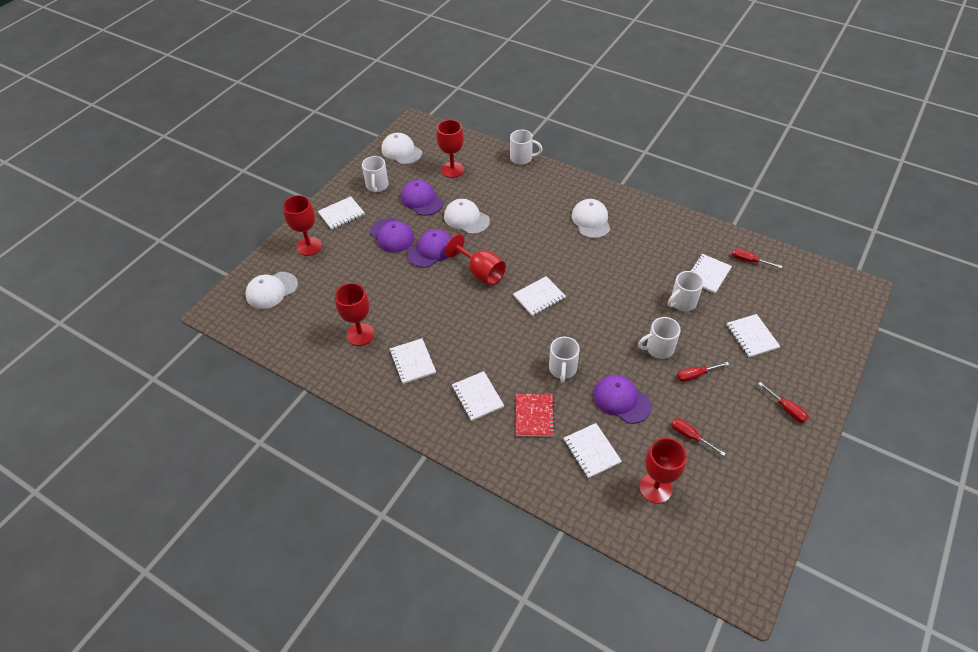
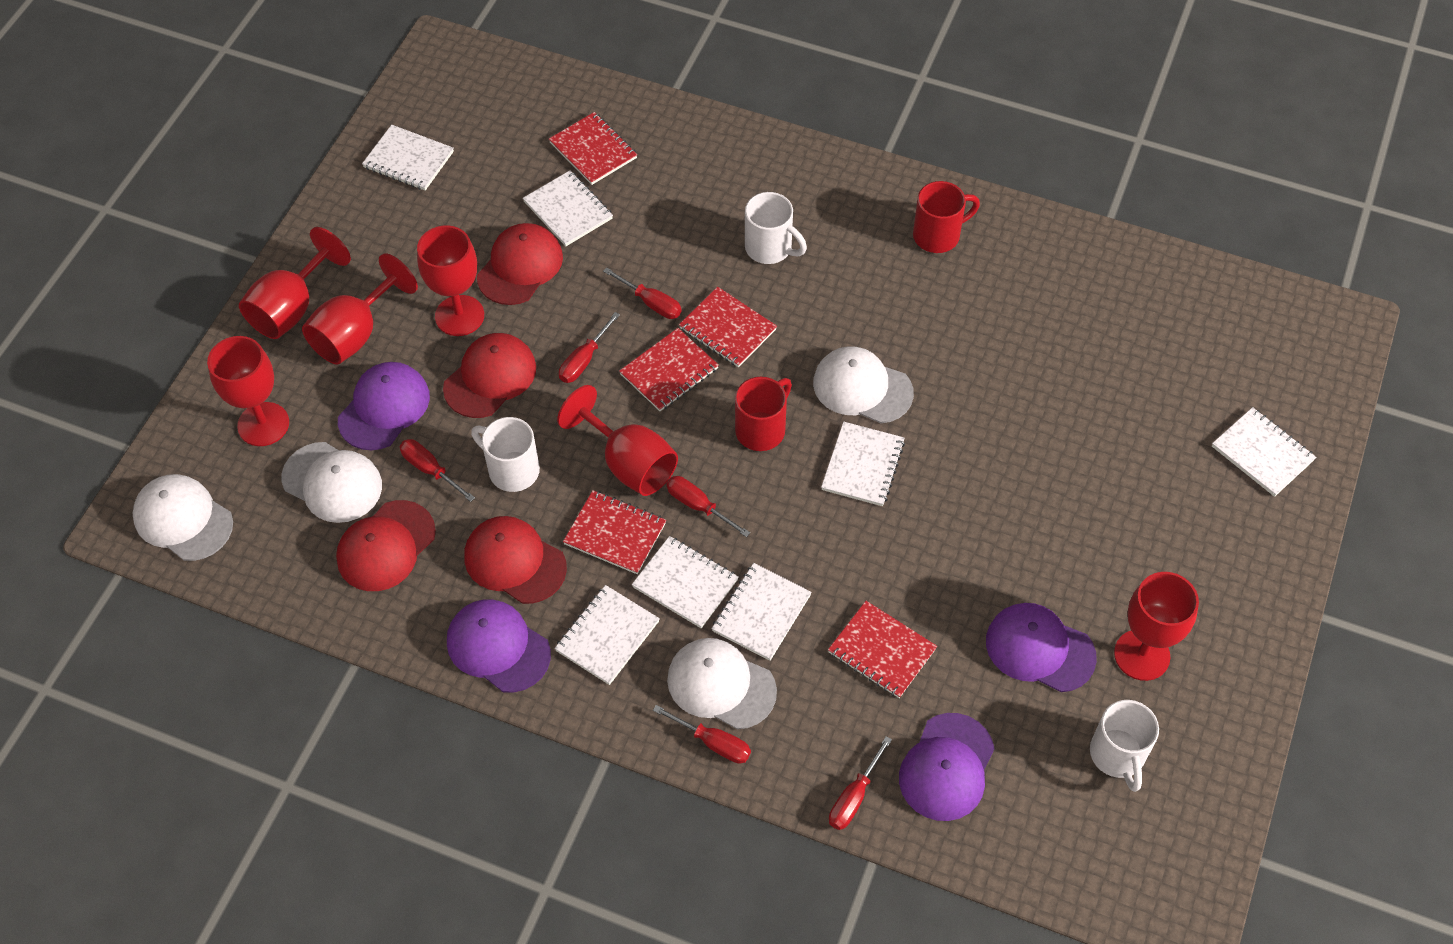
red cap: 0 -> 4
red goblet: 5 -> 6
red mug: 0 -> 2
red notebook: 1 -> 5
red screwdriver: 4 -> 6
white mug: 5 -> 3

